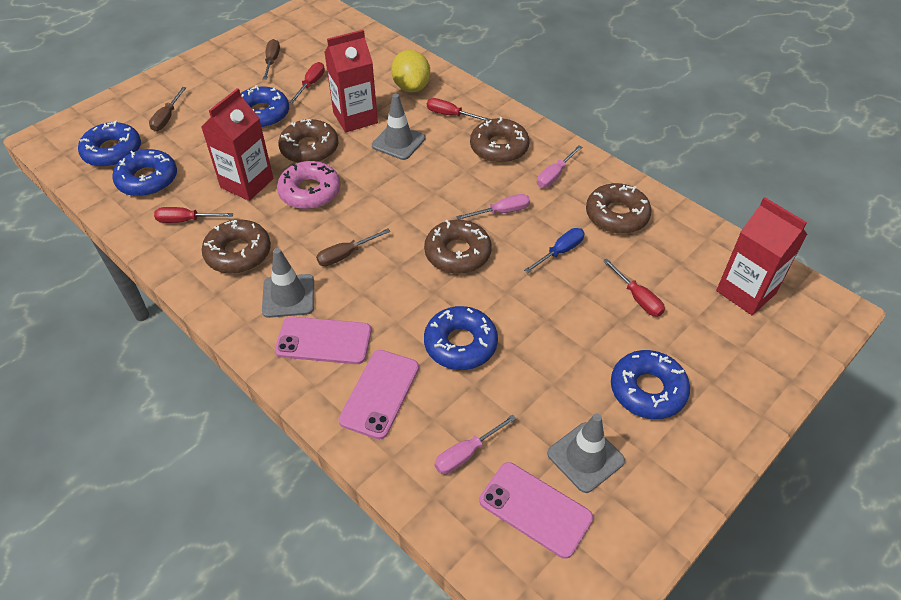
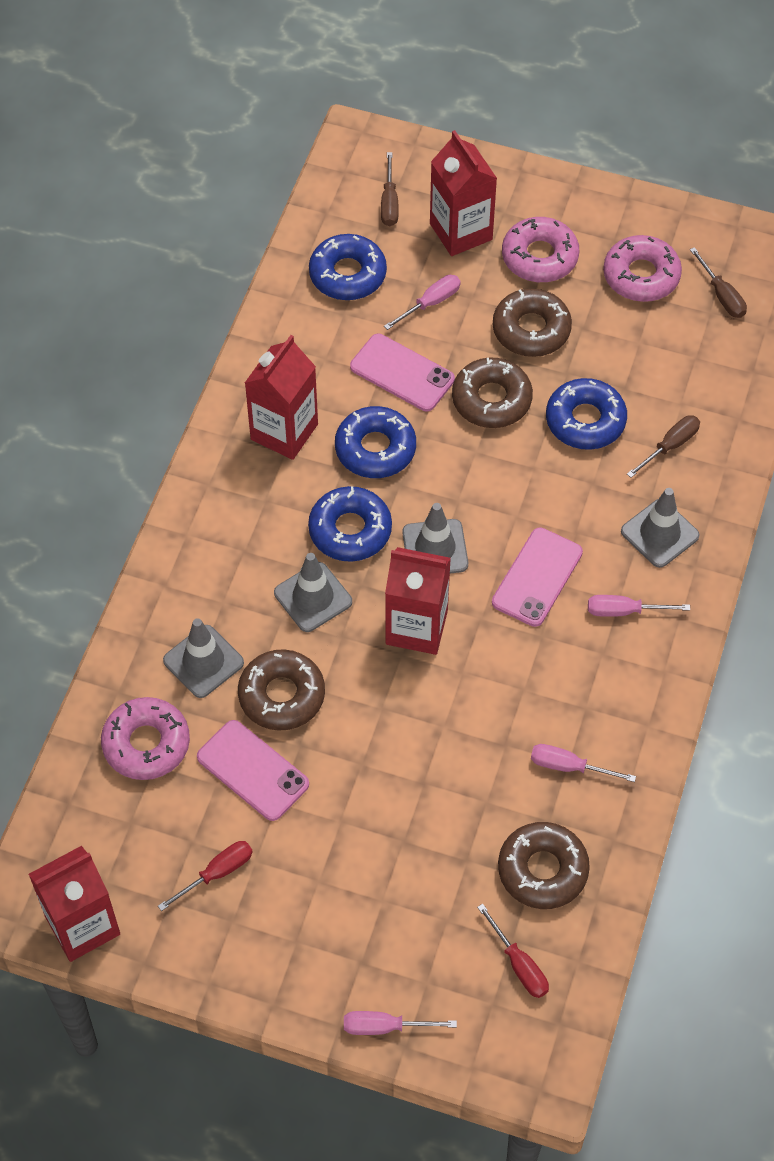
blue donut: 5 -> 4
blue screwdriver: 1 -> 0
brown donut: 5 -> 4
grey traffic cone: 3 -> 4
pink donut: 1 -> 3
pink screwdriver: 3 -> 4
red carton: 3 -> 4
red screwdriver: 4 -> 2
yellow lemon: 1 -> 0

